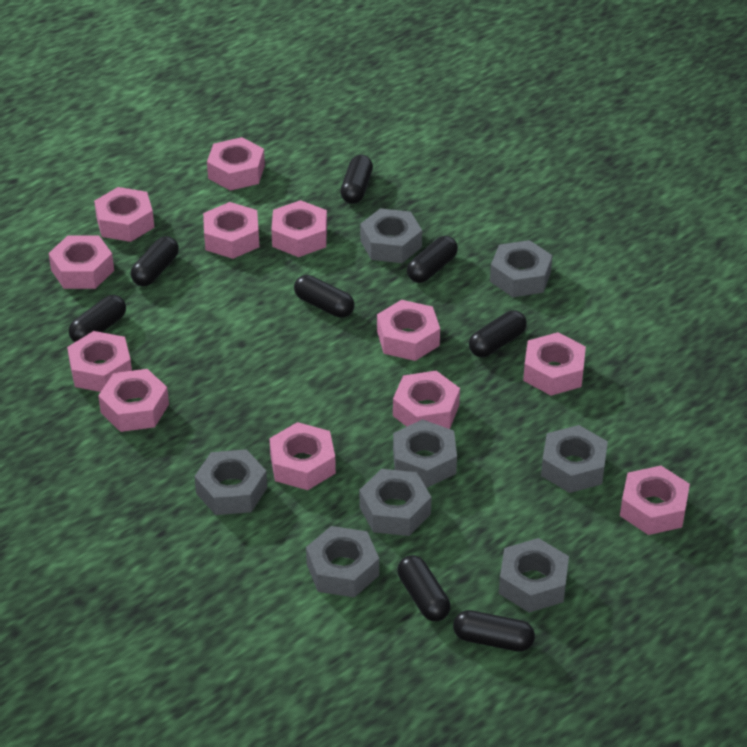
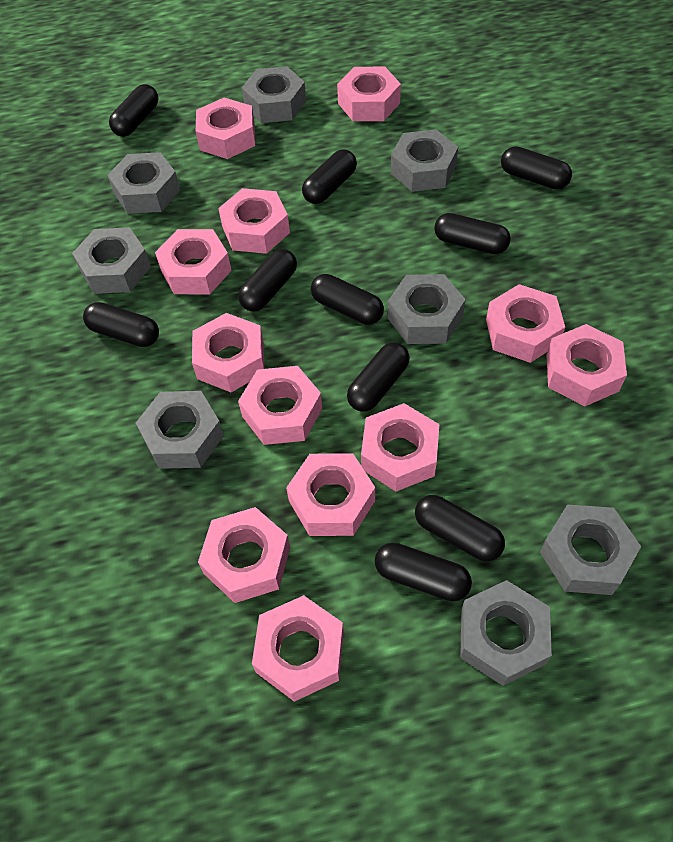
black capsule: 8 -> 10

